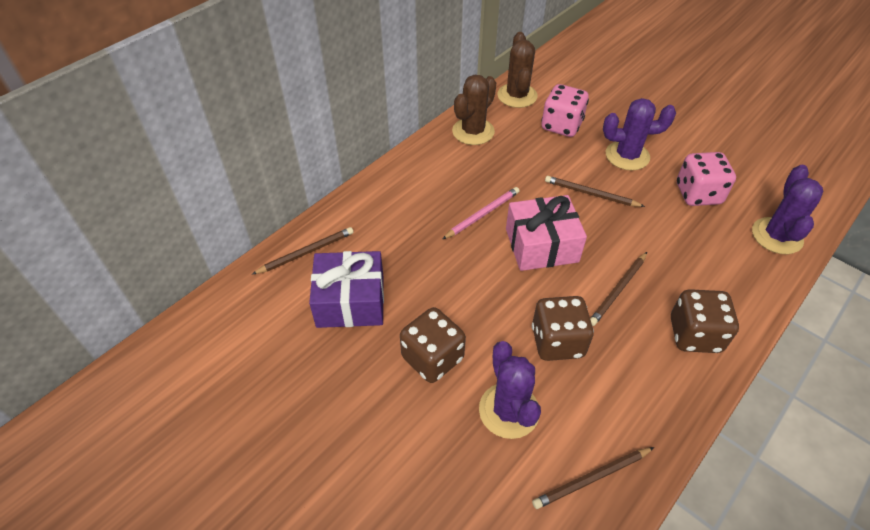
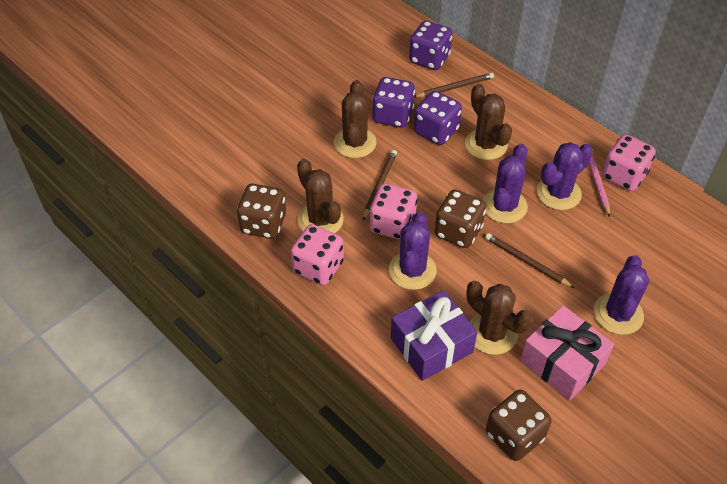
brown cactus: 2 -> 4
brown pencil: 4 -> 3
pink dice: 2 -> 3
purple cactus: 3 -> 4
purple dice: 0 -> 3

